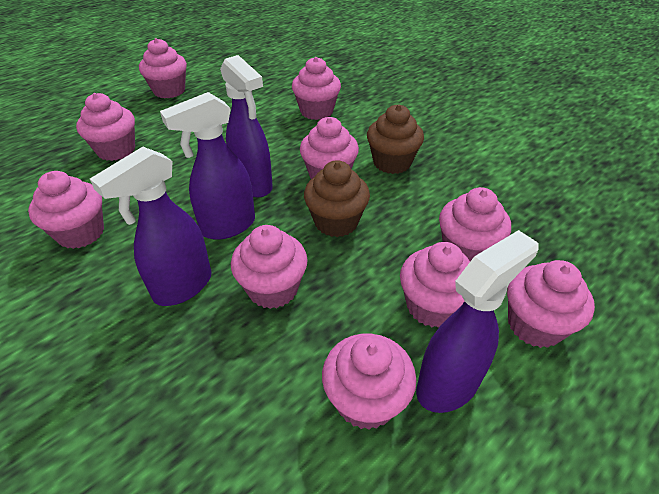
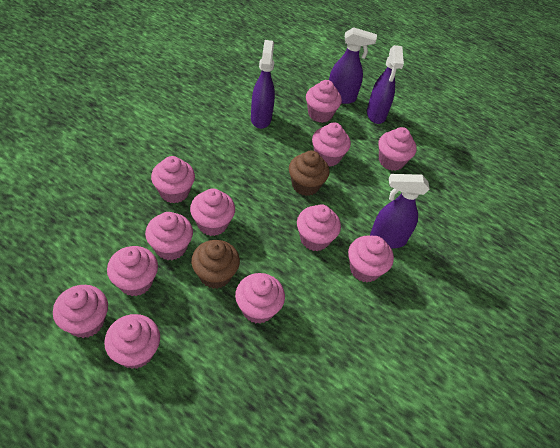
pink cupcake: 10 -> 12

